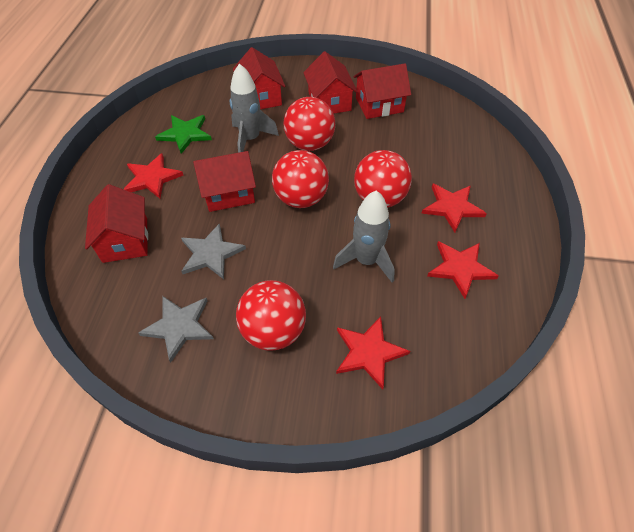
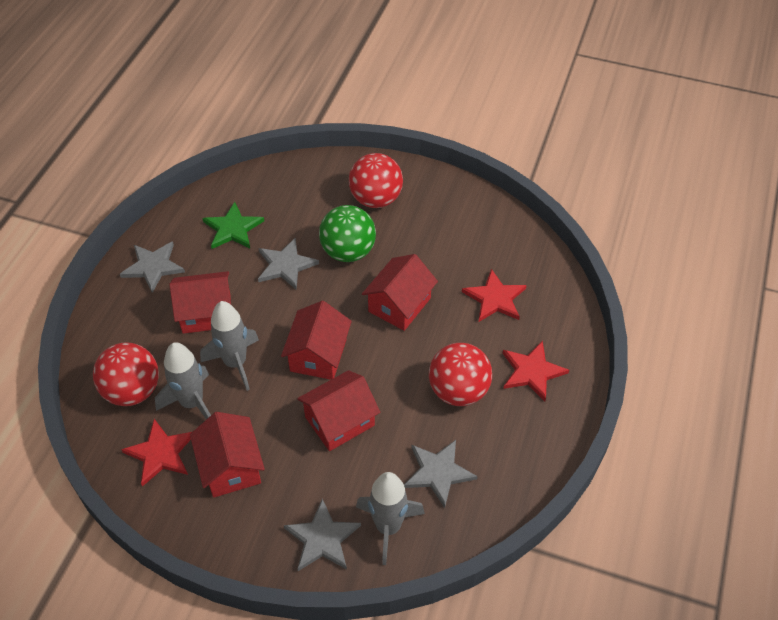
green ball: 0 -> 1
grey rocket: 2 -> 3
grey star: 2 -> 4
red ball: 4 -> 3
red star: 4 -> 3

